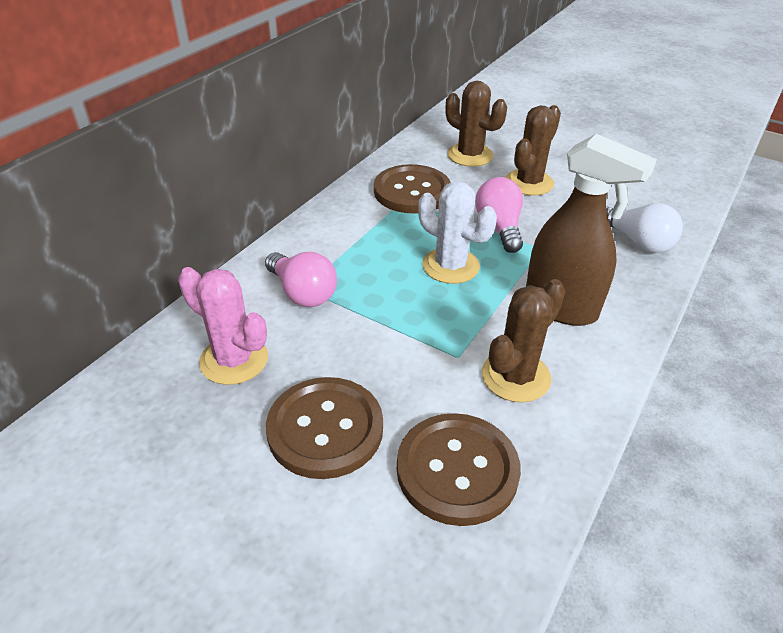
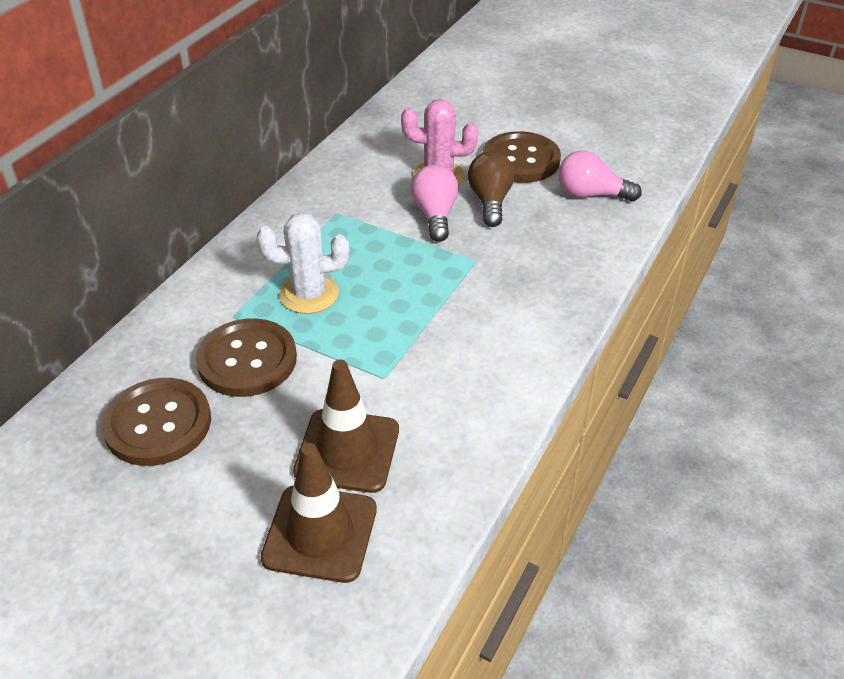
brown cactus: 3 -> 0
brown light bulb: 0 -> 1
brown spray bottle: 1 -> 0
brown traffic cone: 0 -> 2
white light bulb: 1 -> 0

